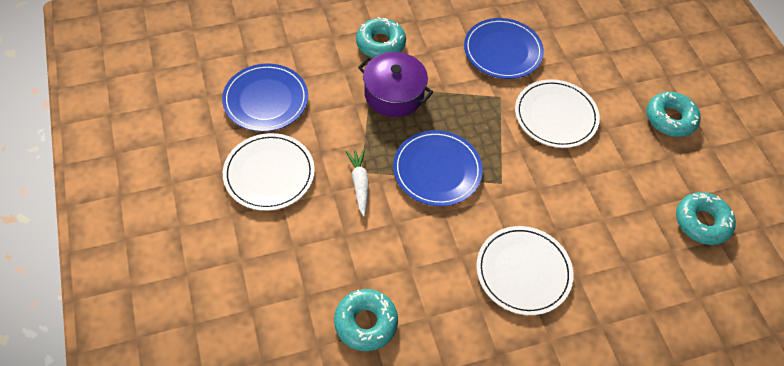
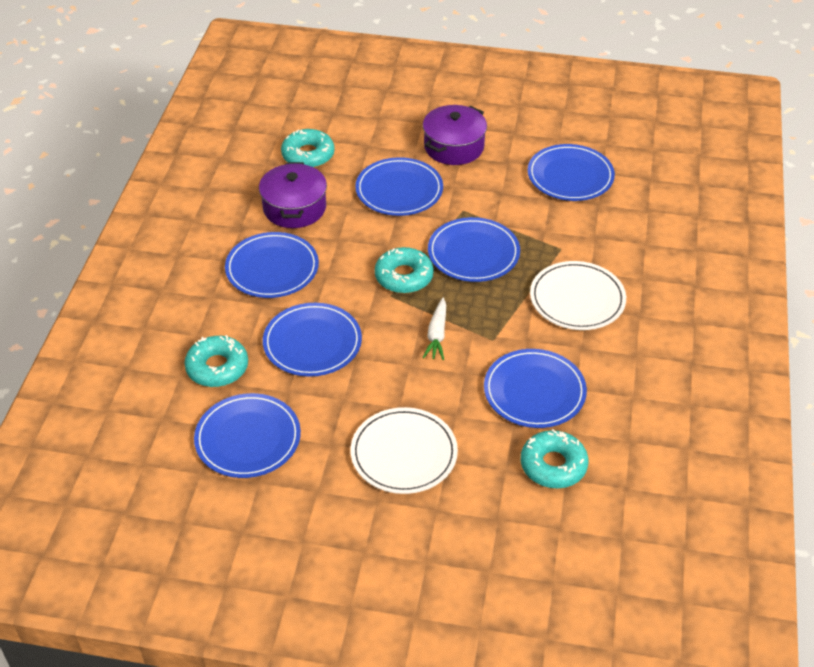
blue plate: 3 -> 7
purple pot: 1 -> 2
white plate: 3 -> 2

